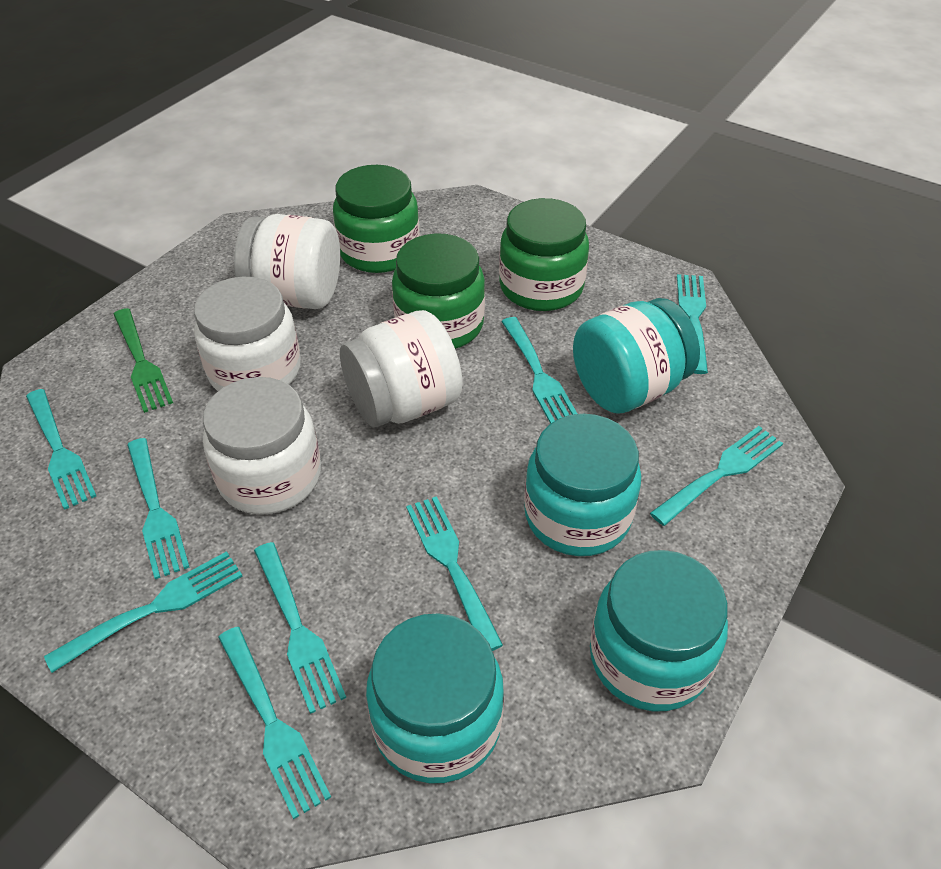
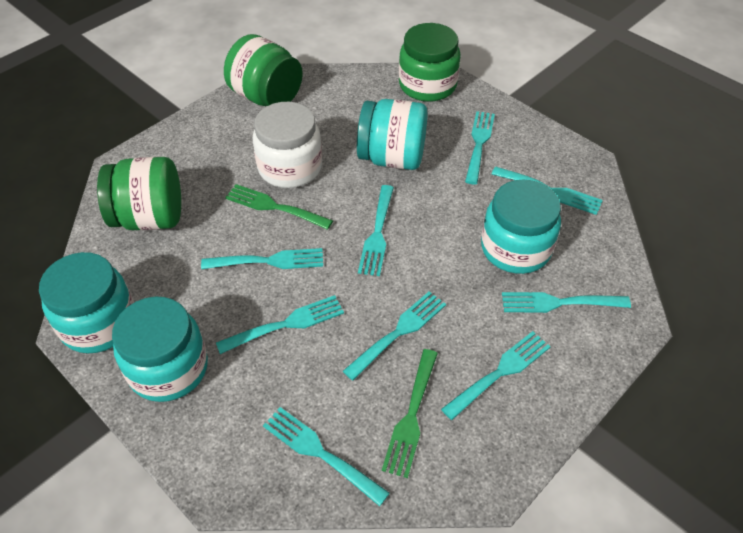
green fork: 1 -> 2
white jar: 4 -> 1

